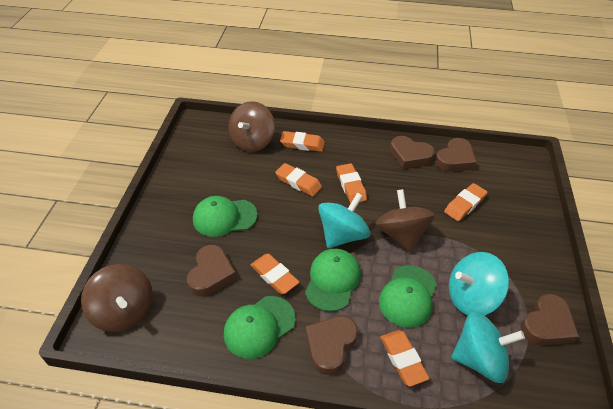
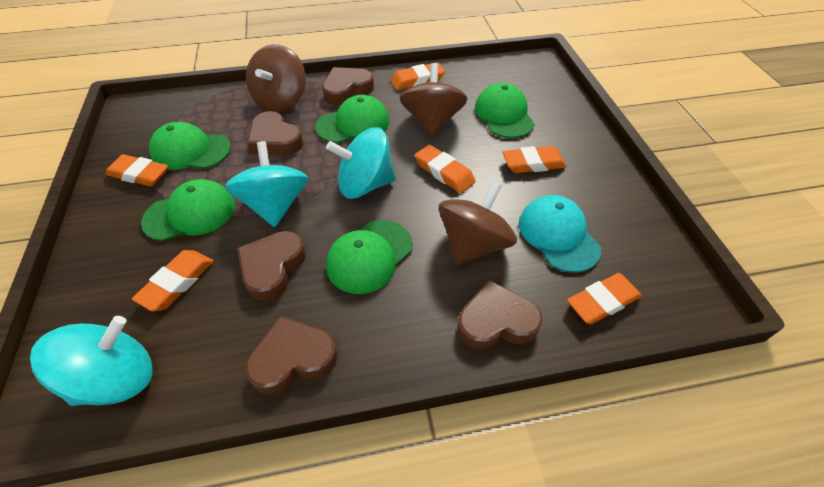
green cap: 4 -> 5
turquoise cap: 0 -> 1

